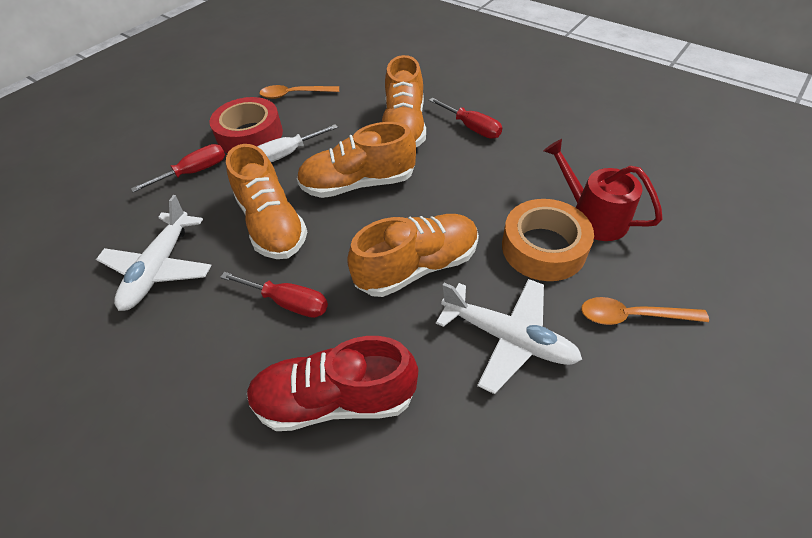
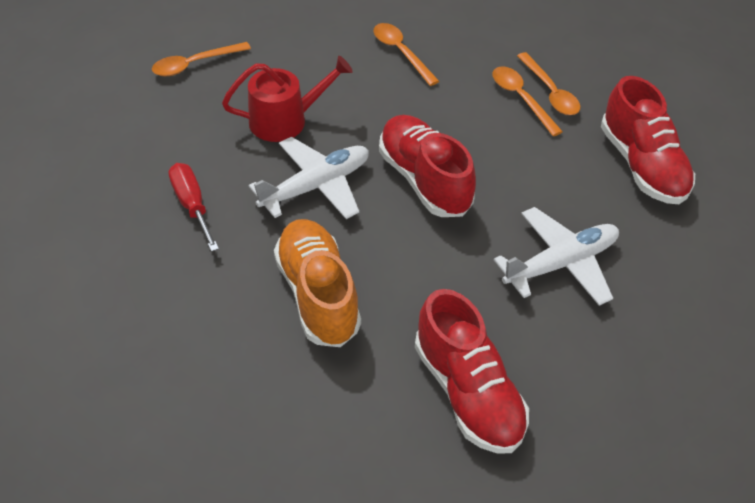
orange shoe: 4 -> 1
orange spoon: 2 -> 4
orange tape: 1 -> 0
red screwdriver: 3 -> 1
red shoe: 1 -> 3
red tape: 1 -> 0
white screwdriver: 1 -> 0

